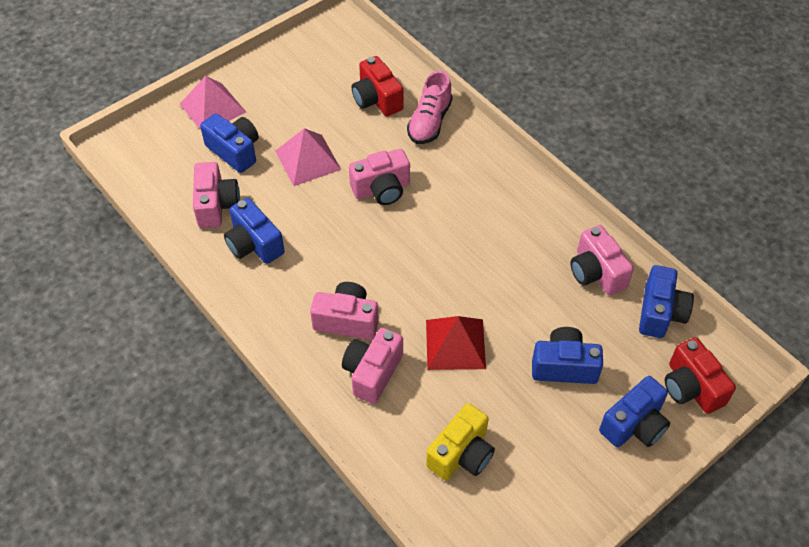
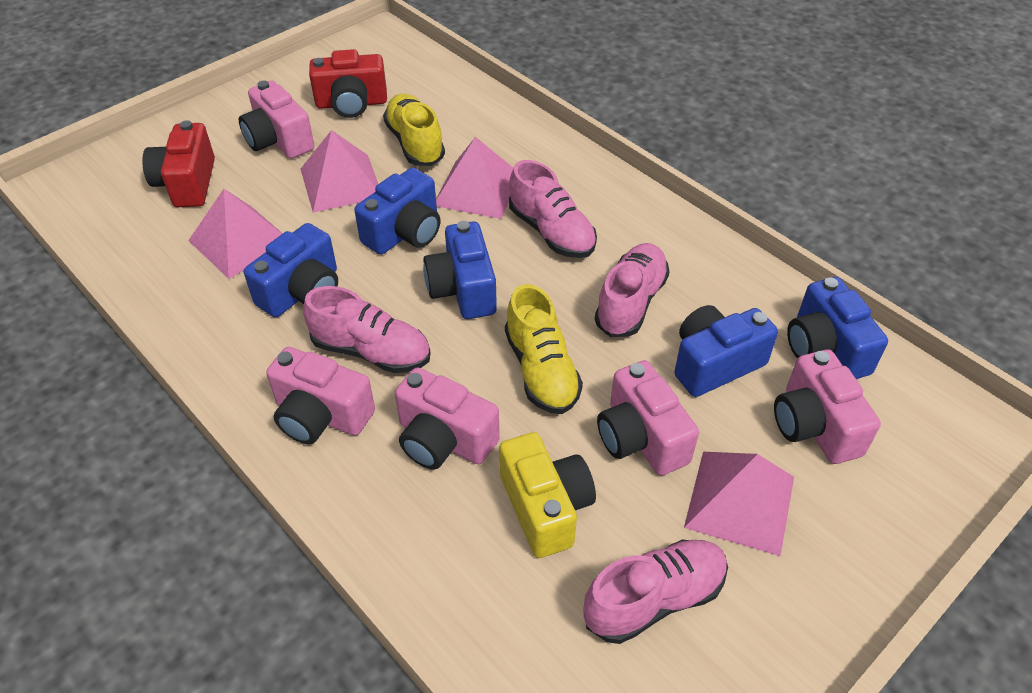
pink pyramid: 2 -> 4
pink shoe: 1 -> 4
red pyramid: 1 -> 0
yellow shoe: 0 -> 2

